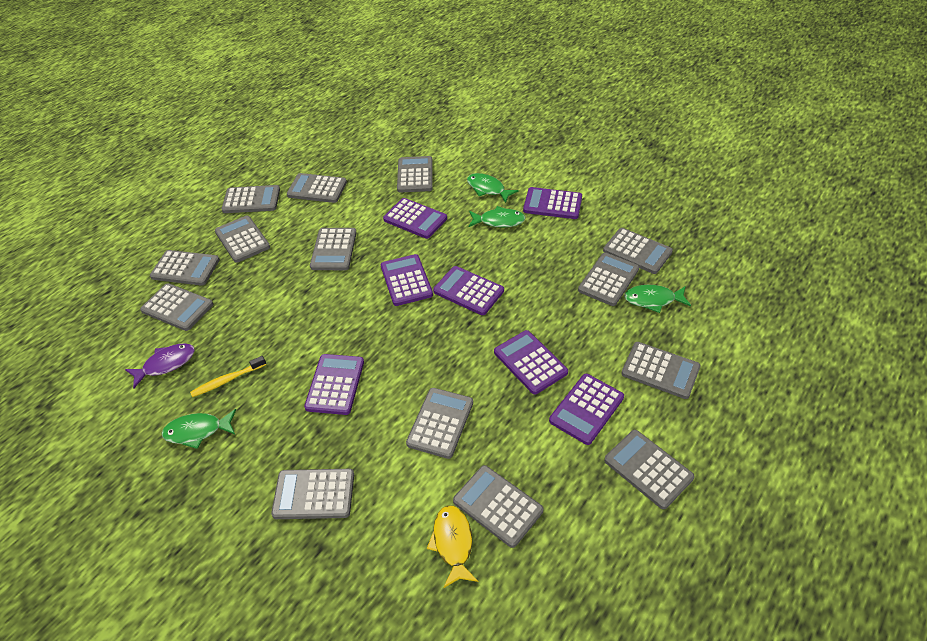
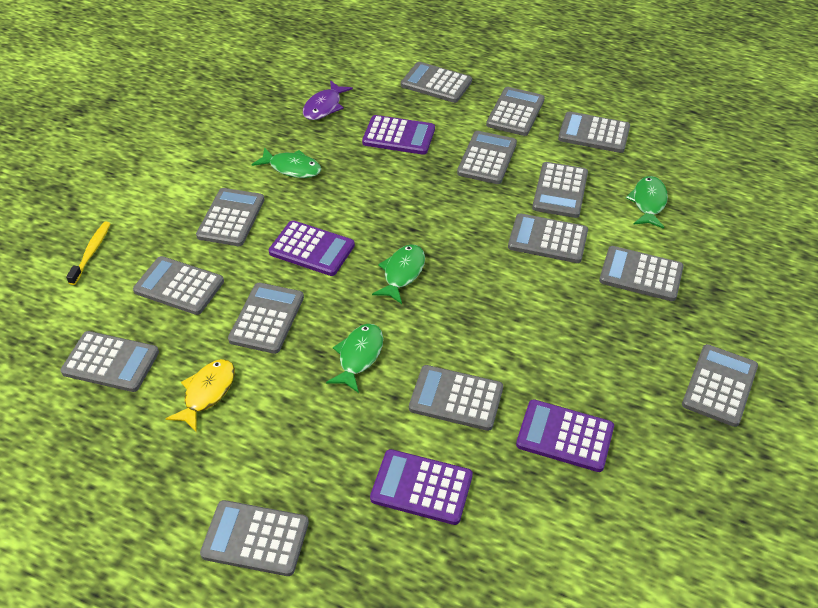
purple calculator: 7 -> 4

